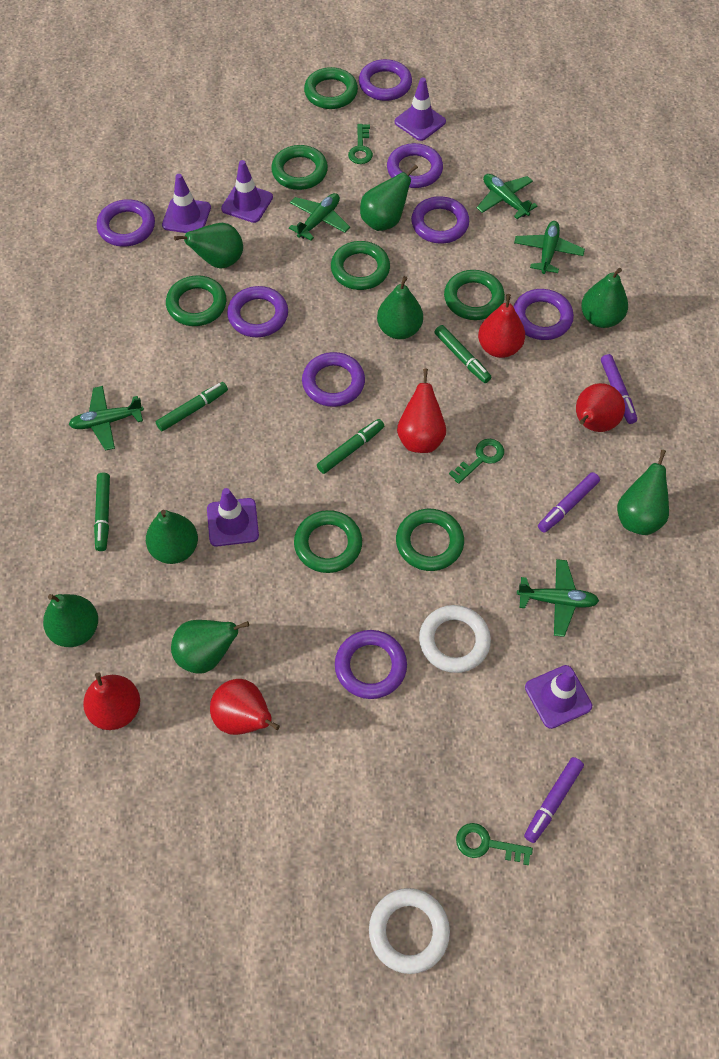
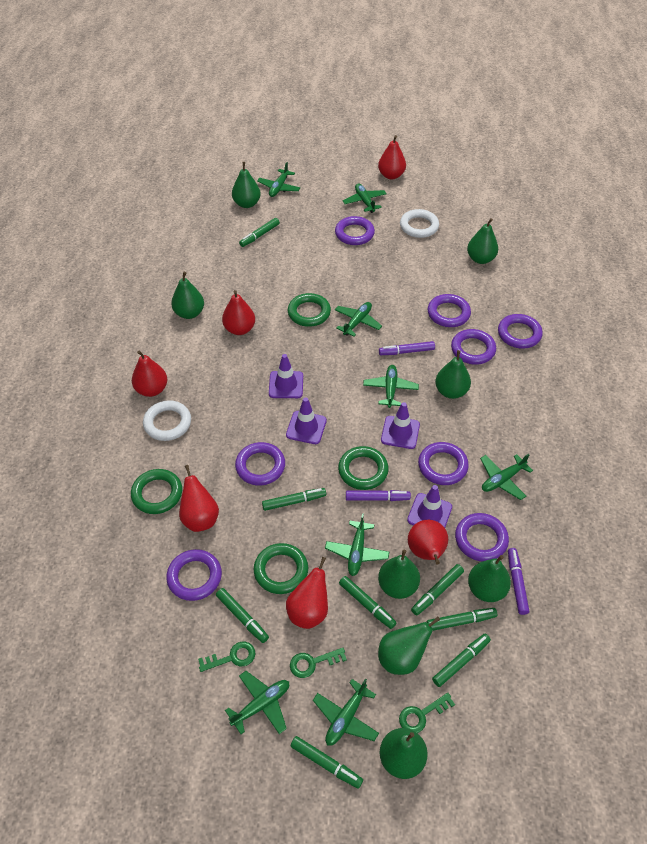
green marker: 4 -> 8
green plane: 5 -> 8
green ring: 7 -> 4
purple traffic cone: 5 -> 4
red pear: 5 -> 6

